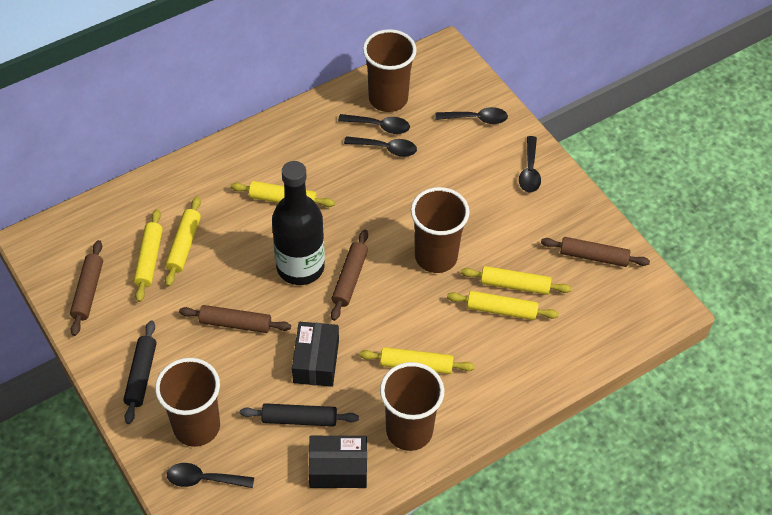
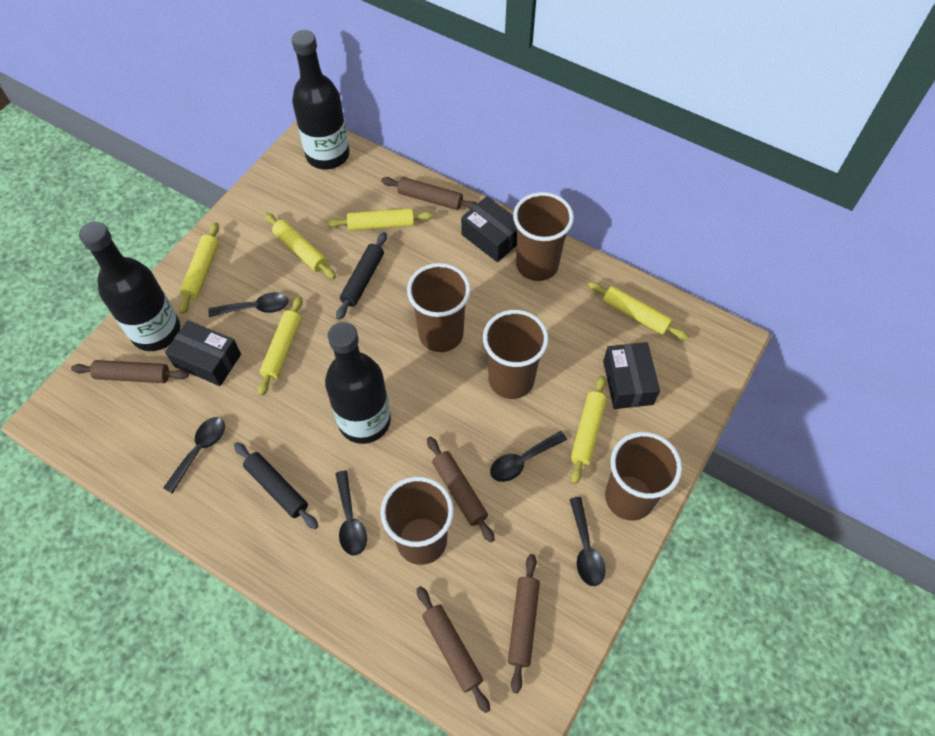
black bottle: 1 -> 3
black box: 2 -> 3
brown cup: 4 -> 5
brown rolling pin: 4 -> 5

